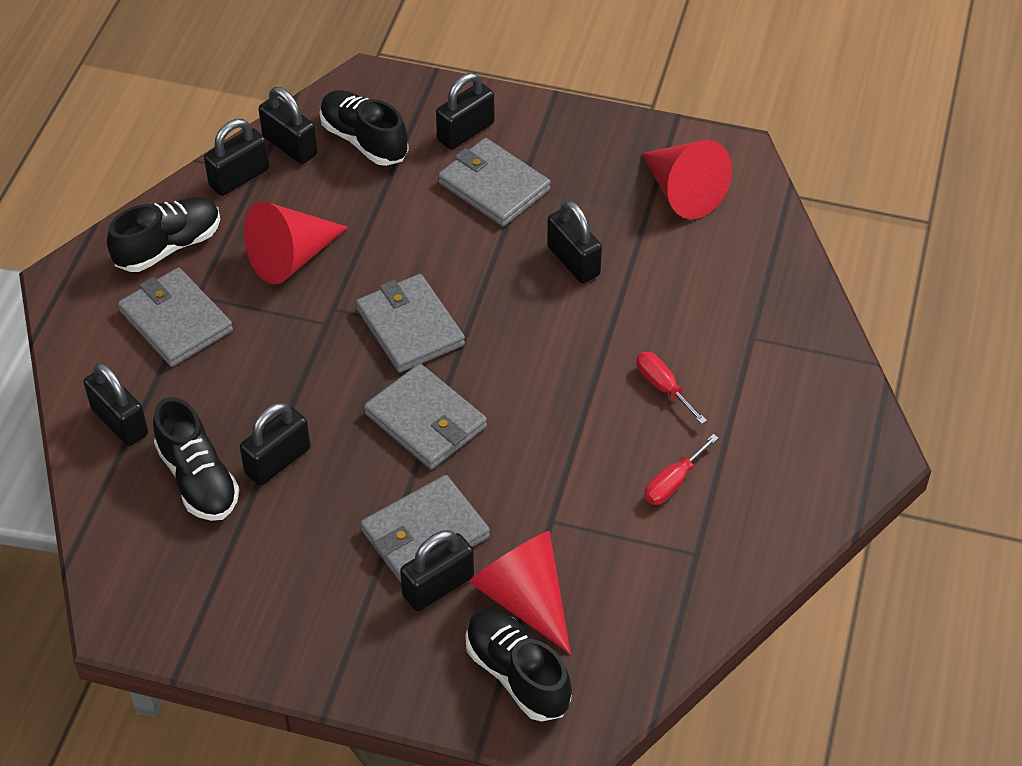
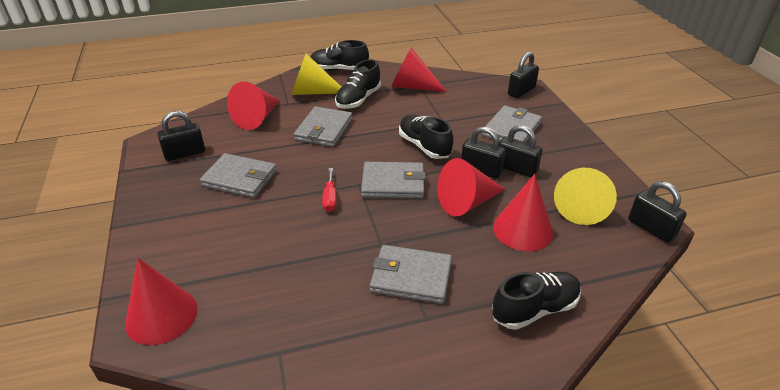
black padlock: 7 -> 5
red cone: 3 -> 5
red screwdriver: 2 -> 1
yellow cone: 0 -> 2

